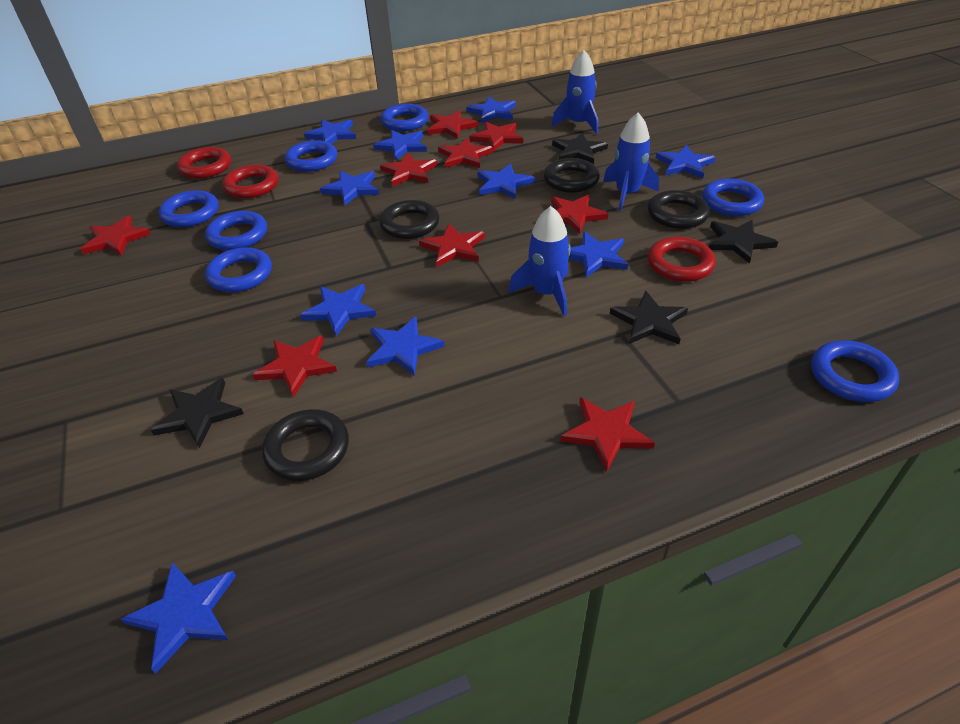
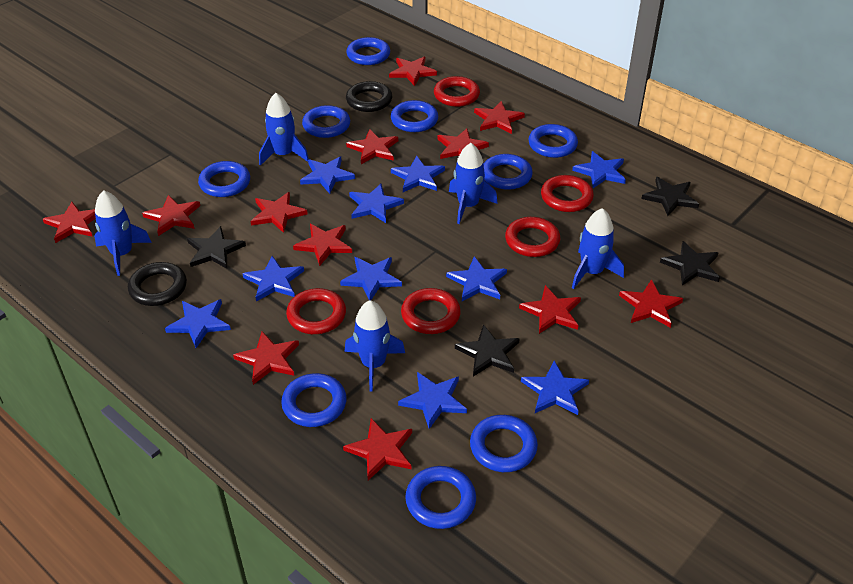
black ring: 4 -> 2
blue ring: 7 -> 9
blue rocket: 3 -> 5
red ring: 3 -> 5
red star: 9 -> 12

